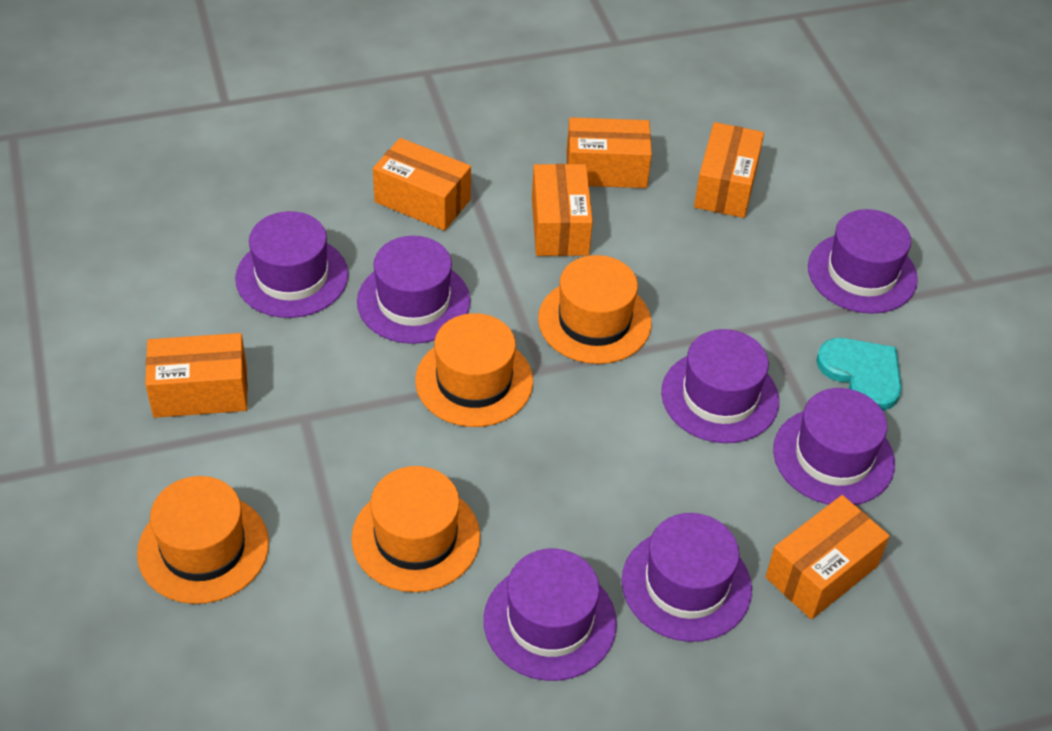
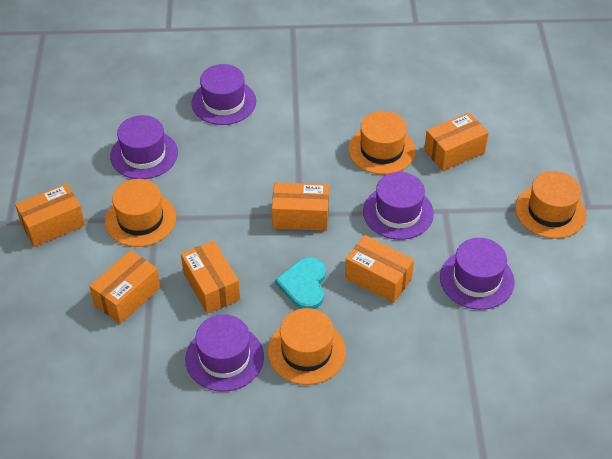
purple hat: 7 -> 5

